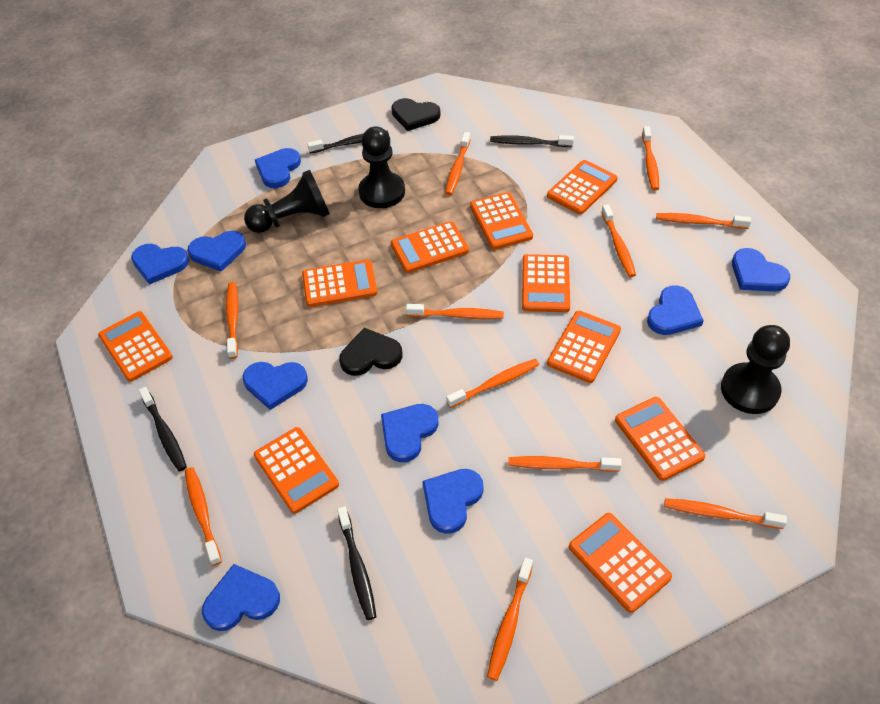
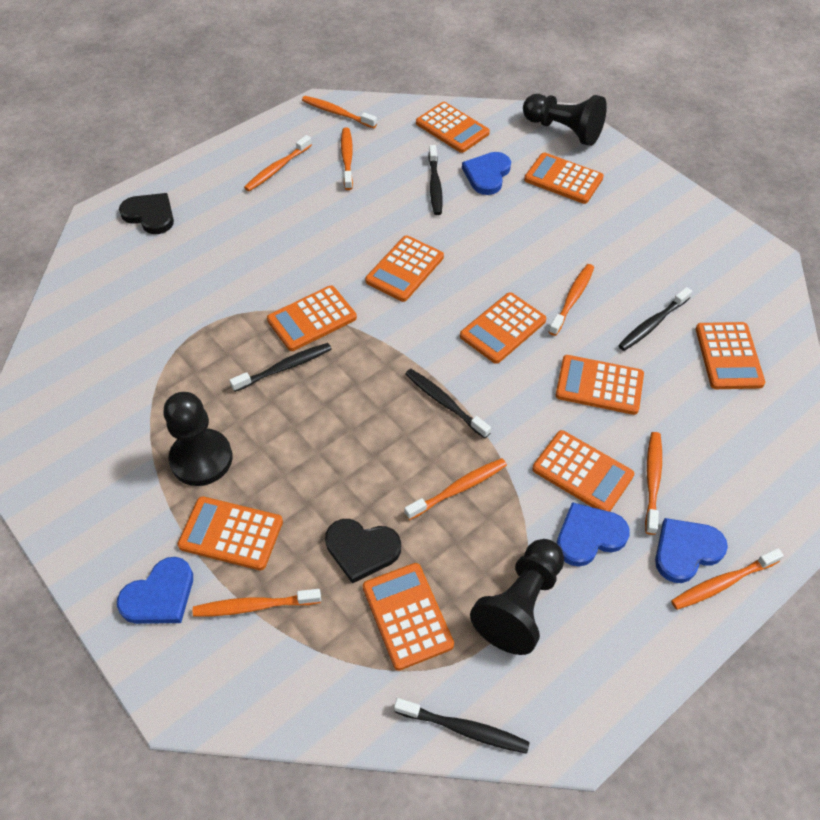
black toothbrush: 4 -> 5
blue heart: 9 -> 4
orange toothbrush: 11 -> 8

